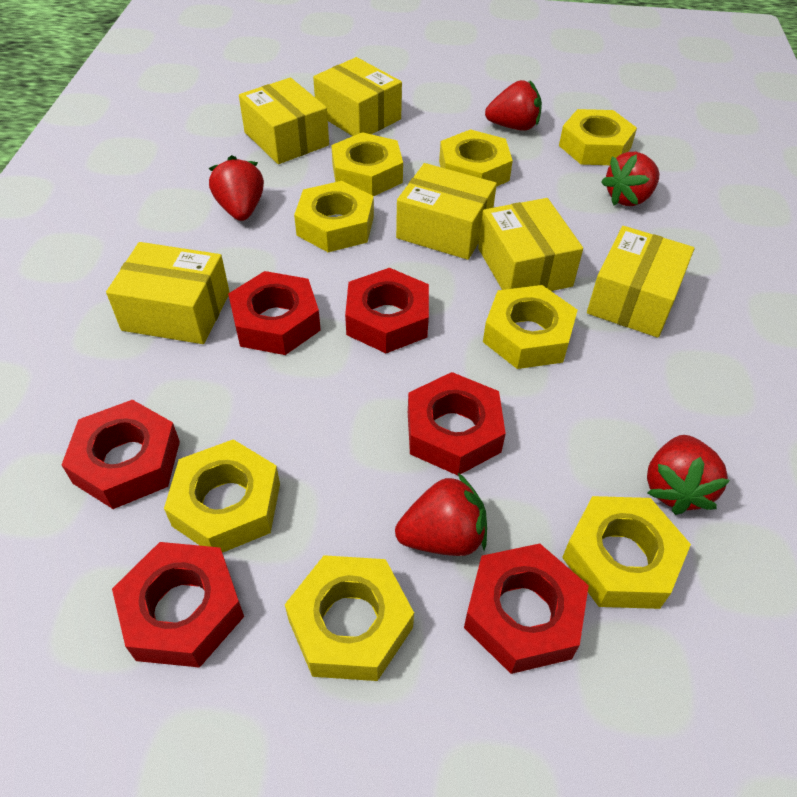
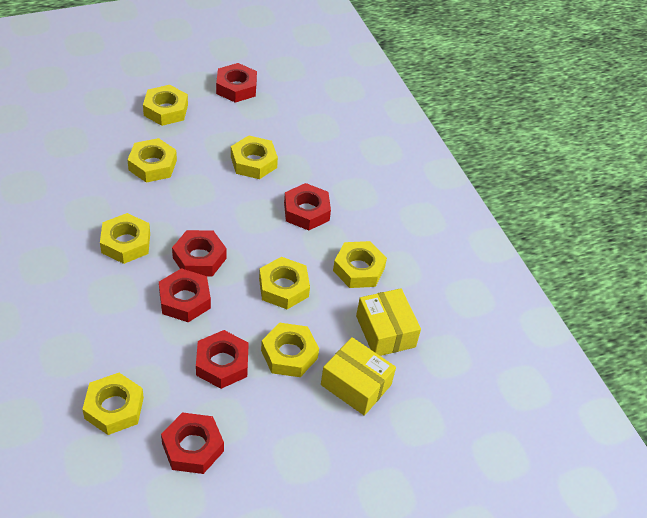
red strawberry: 5 -> 0
yellow box: 6 -> 2

